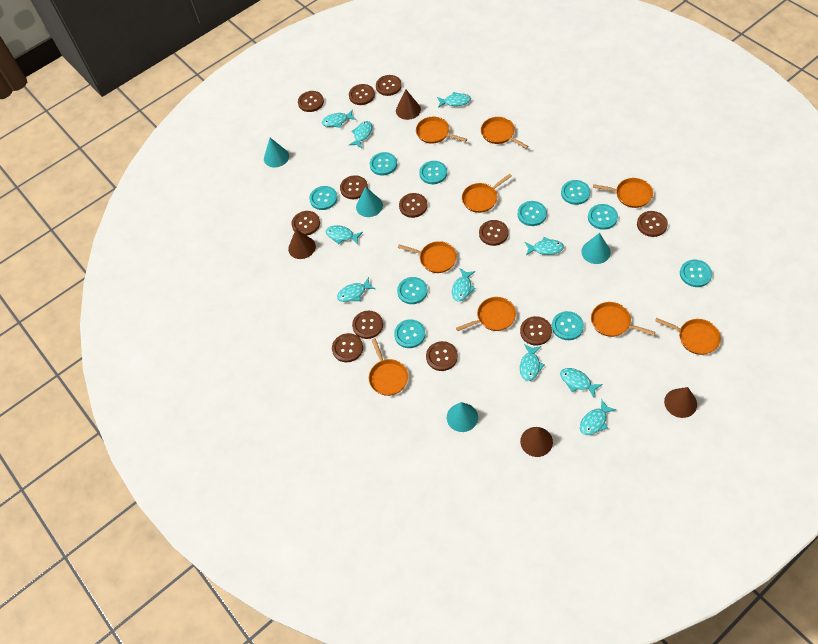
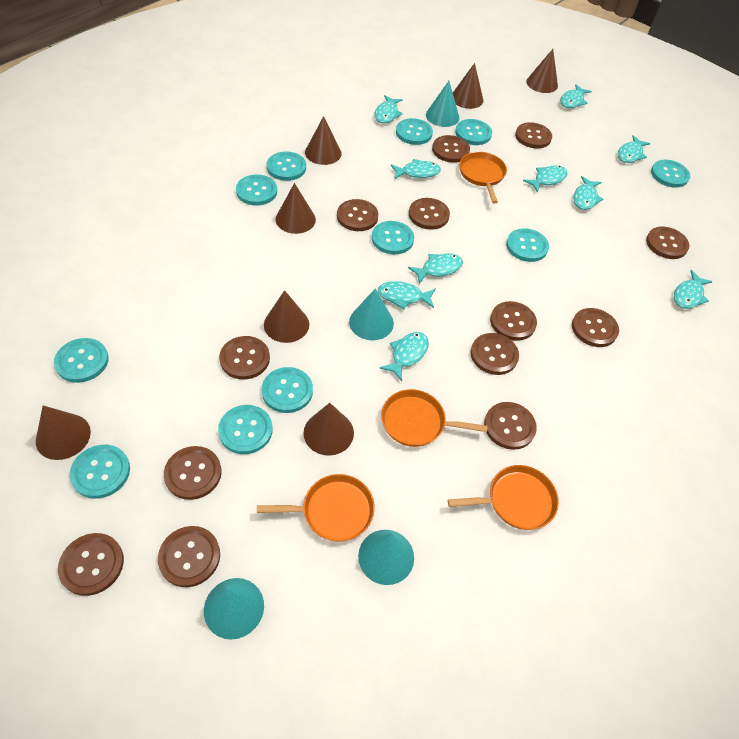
brown button: 12 -> 13
brown cone: 4 -> 7
orange pan: 9 -> 4
turquoise button: 10 -> 11

